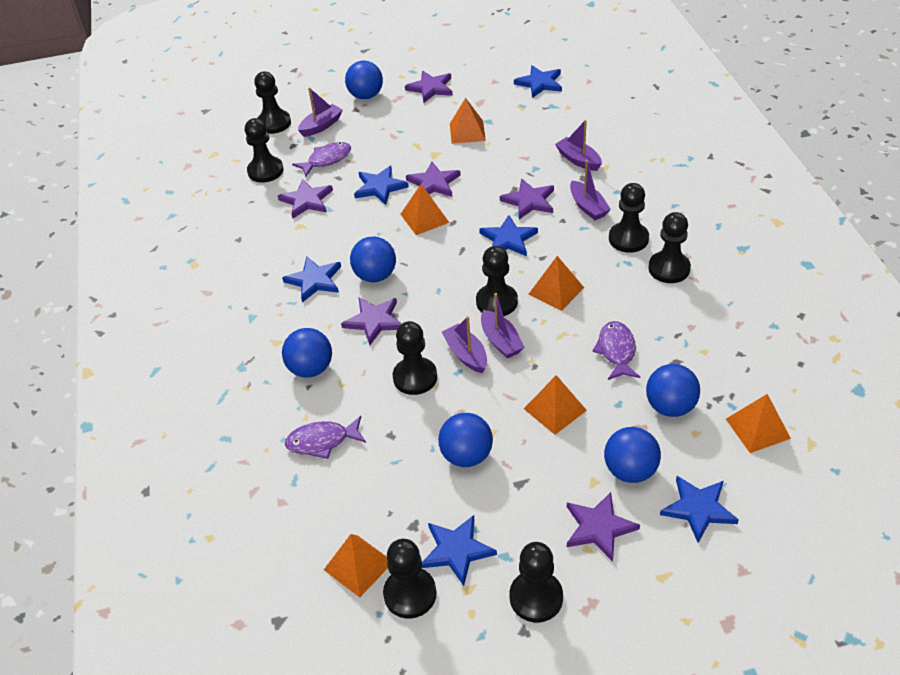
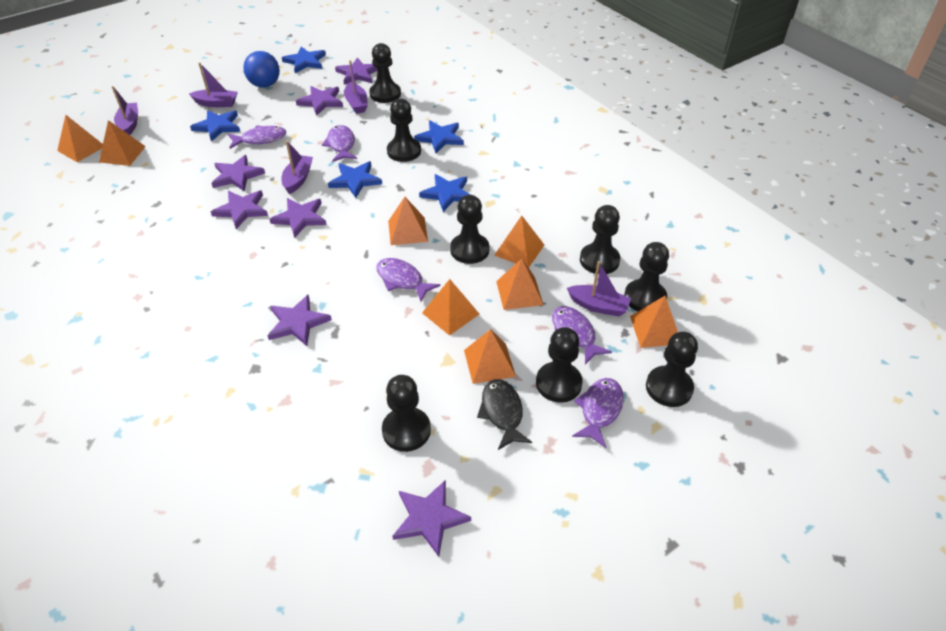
black fish: 0 -> 1
blue ball: 6 -> 1
blue star: 6 -> 5
orange pyramid: 6 -> 8
purple fish: 3 -> 5
purple star: 6 -> 7

